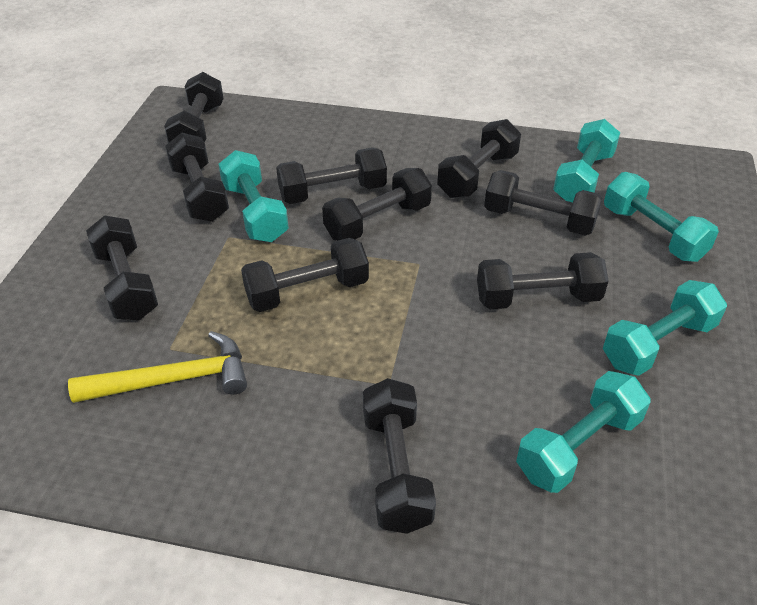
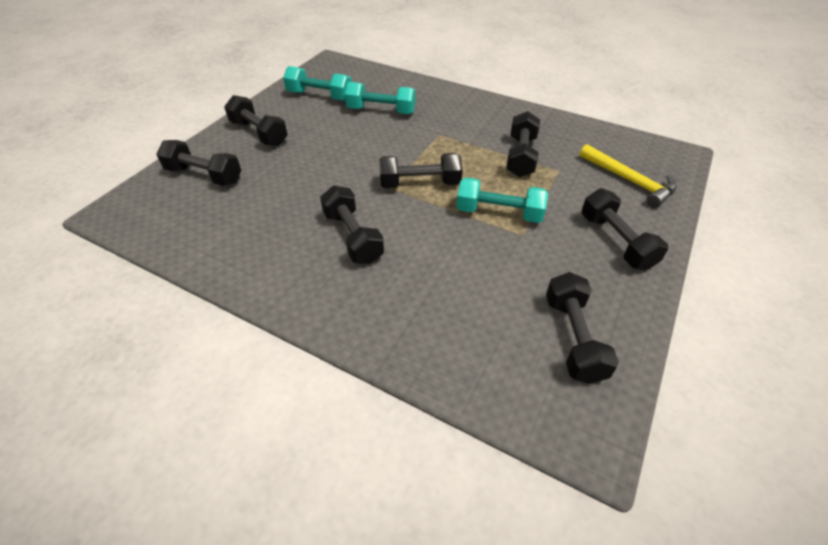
black dumbbell: 10 -> 7
turquoise dumbbell: 5 -> 3

